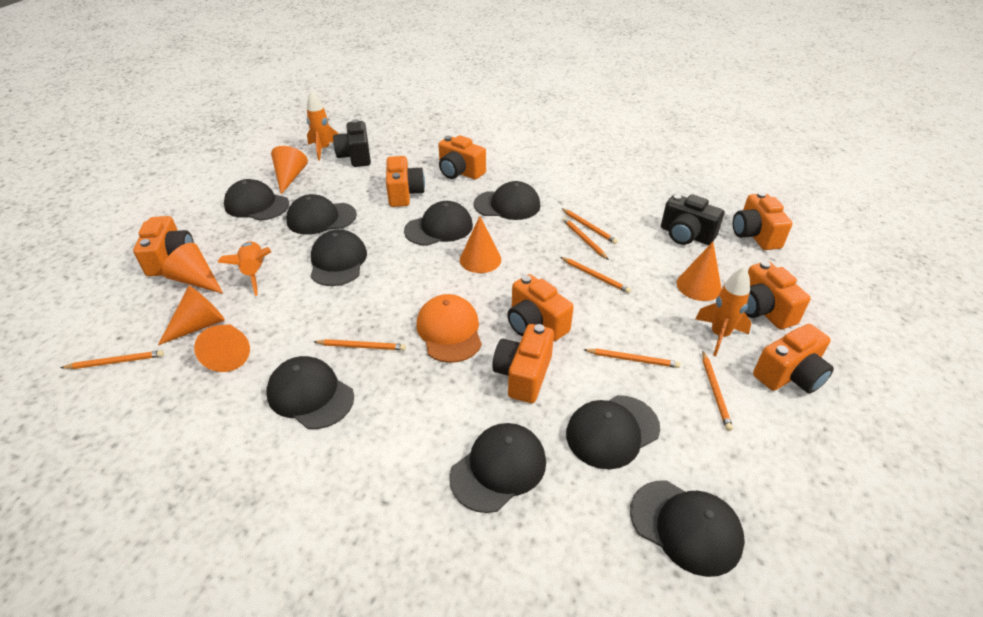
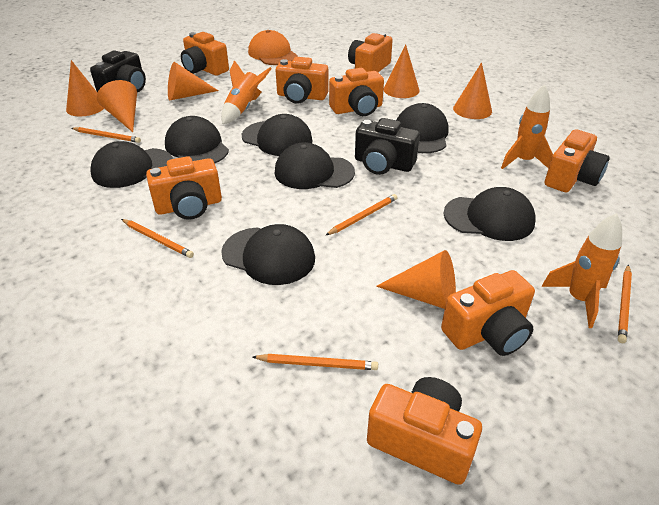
black cap: 9 -> 7
orange pencil: 7 -> 5

